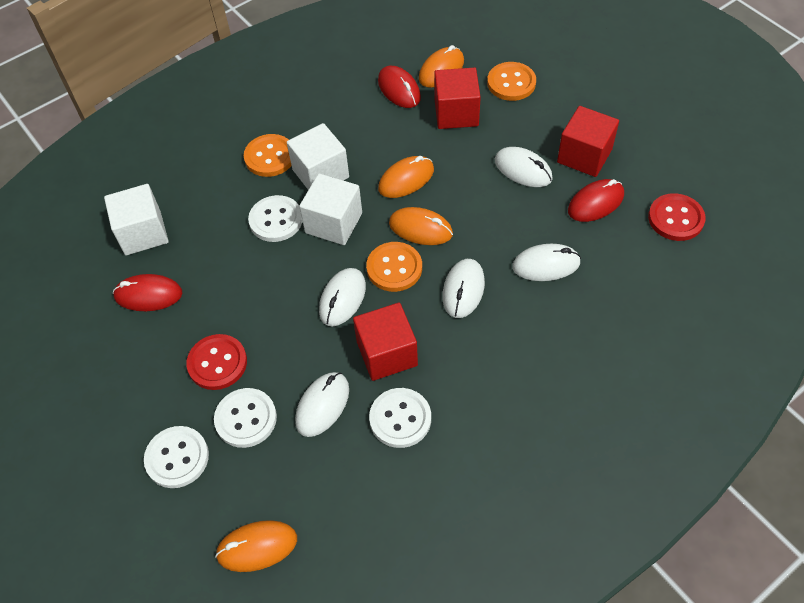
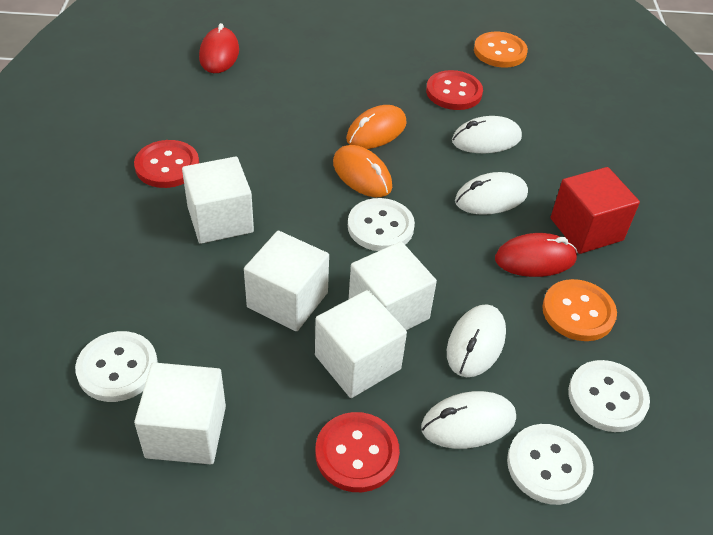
orange button: 3 -> 2
orange mouse: 4 -> 2
red button: 2 -> 3
red cube: 3 -> 1
red mouse: 3 -> 2
white cube: 3 -> 5
white mouse: 5 -> 4

